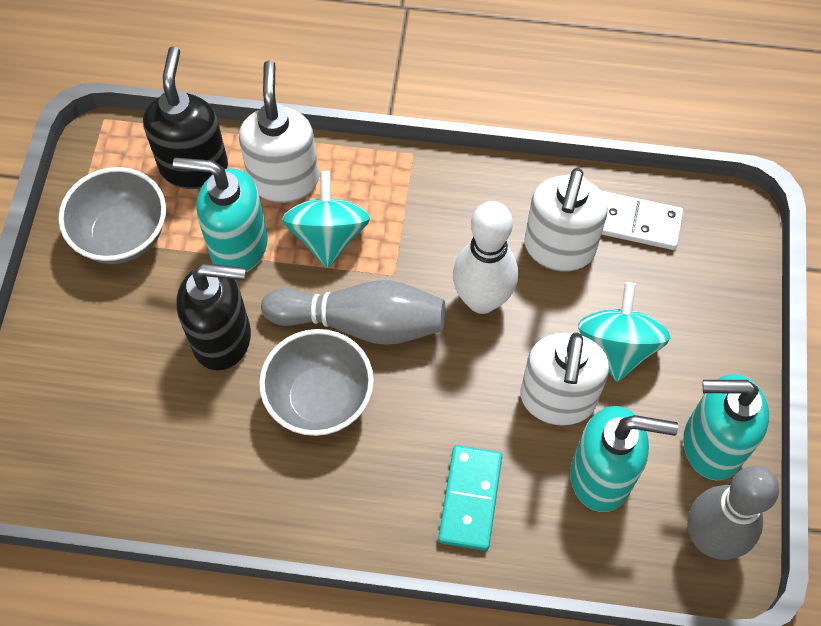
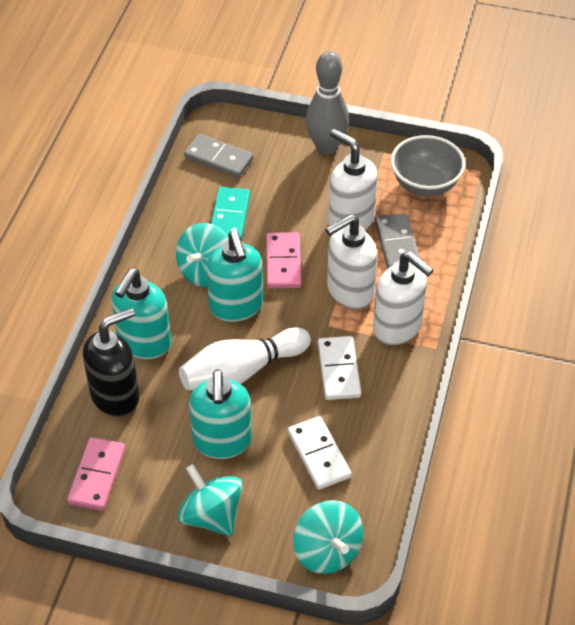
black soap dispenser: 2 -> 1
grey bowl: 2 -> 1
grey bowling pin: 2 -> 1
grey domino: 0 -> 2
pink domino: 0 -> 2
turquoise spinning top: 2 -> 3
white domino: 1 -> 2

